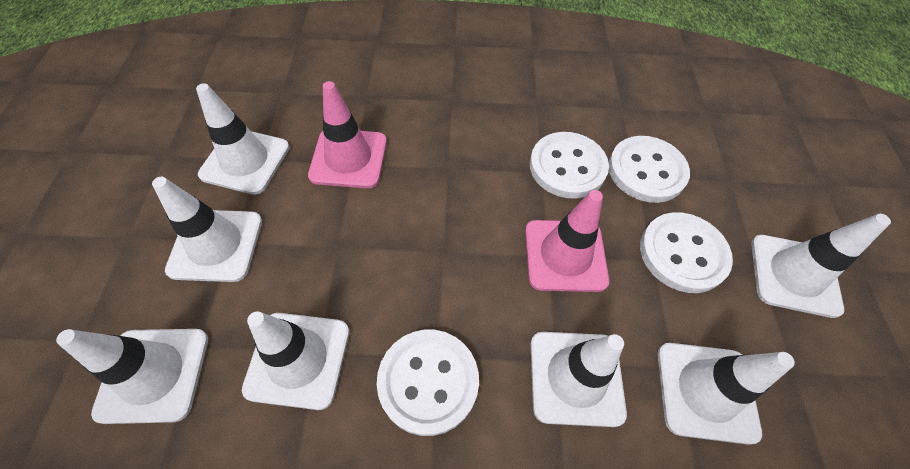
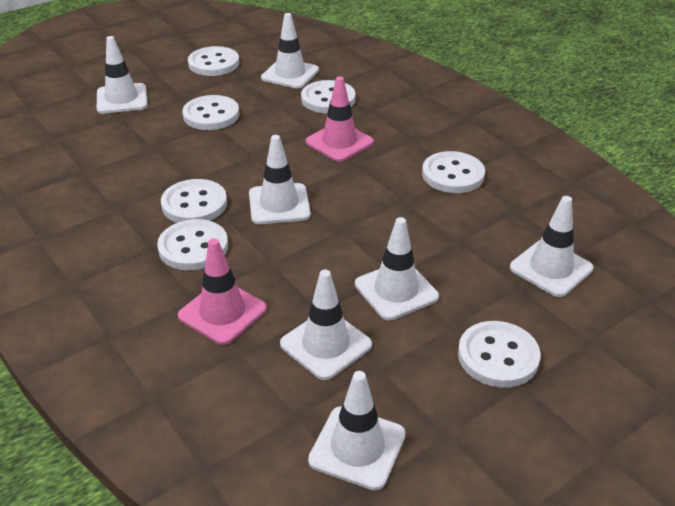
white button: 4 -> 7

